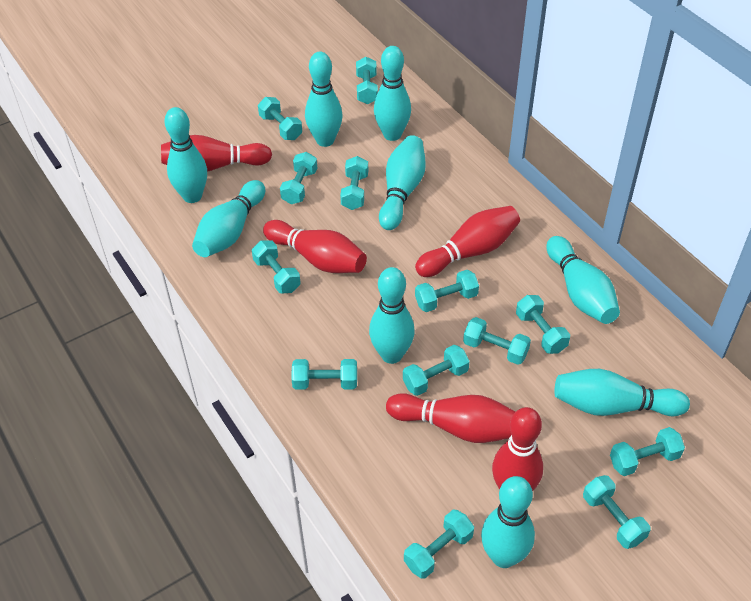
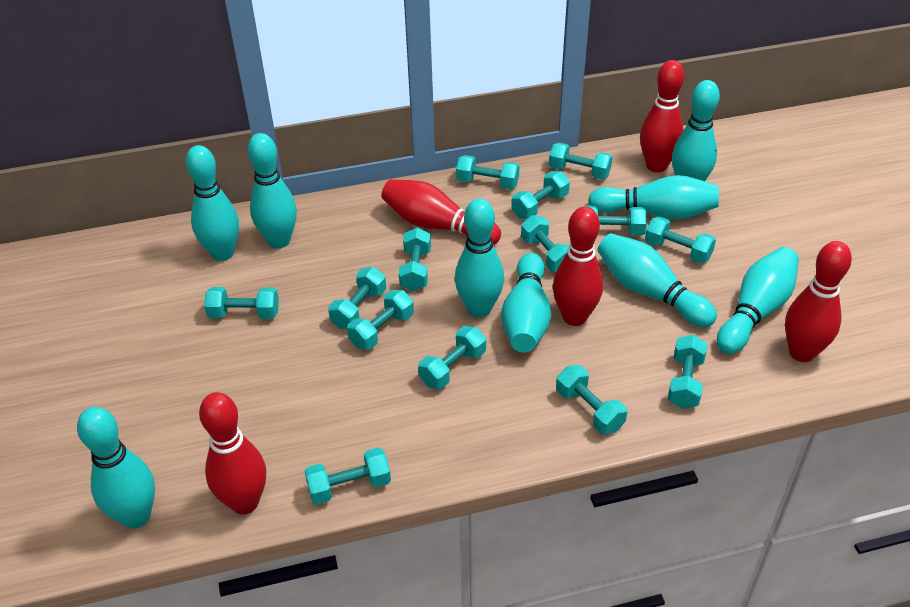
turquoise dumbbell: 13 -> 14

